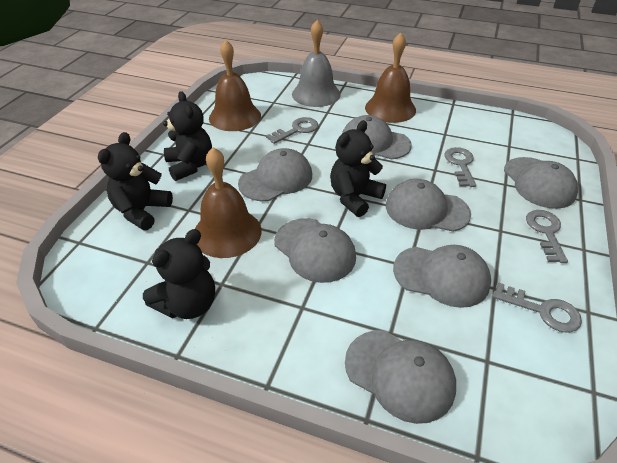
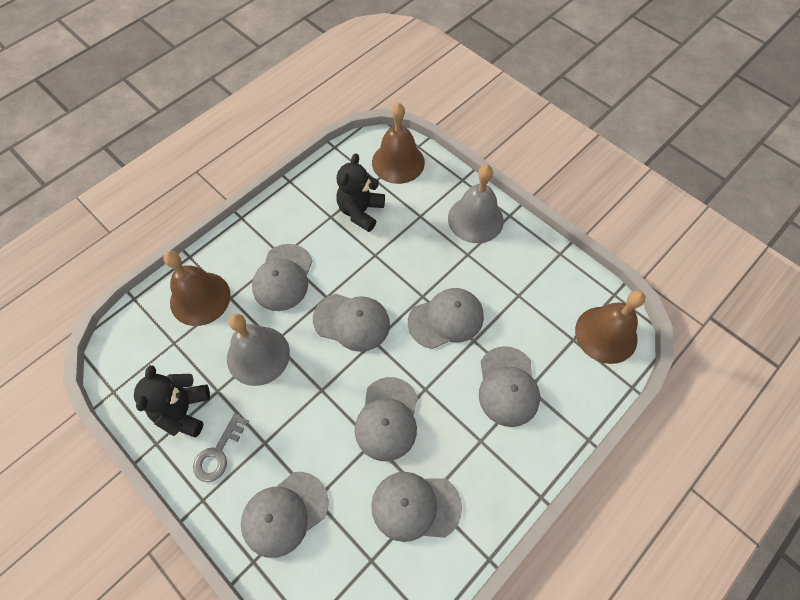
black teddy bear: 4 -> 2
grey bell: 1 -> 2
grey key: 4 -> 1

